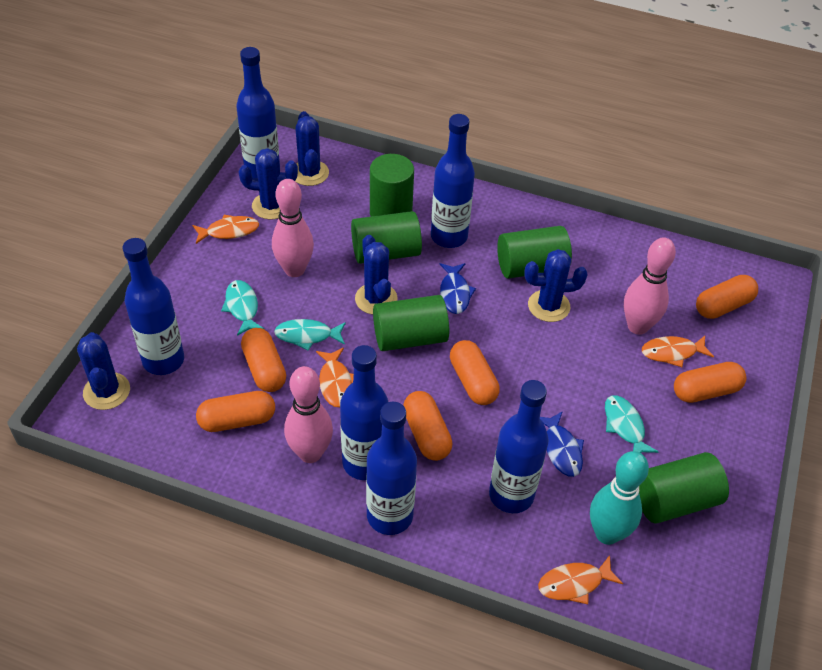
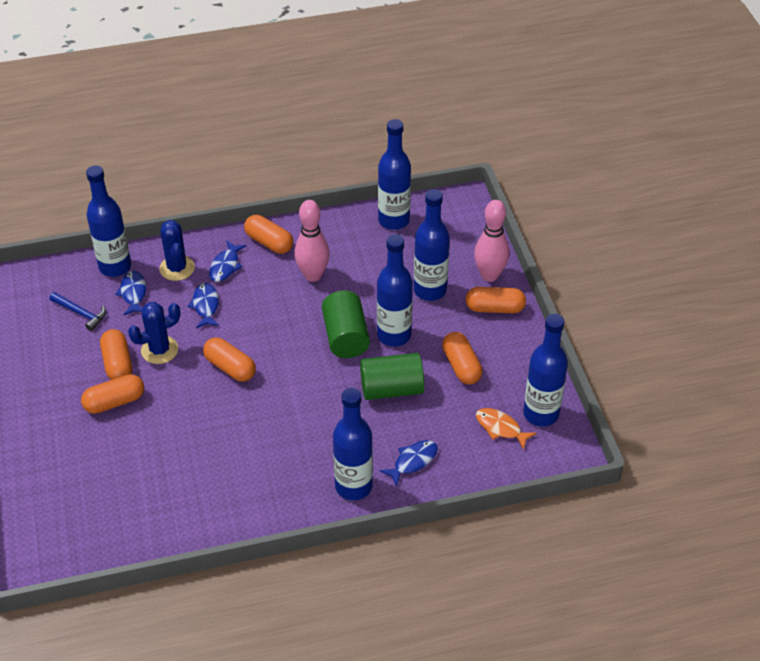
blue cactus: 5 -> 2
blue fish: 2 -> 4
blue hammer: 0 -> 1
green cylinder: 5 -> 2
orange fish: 4 -> 1
pink bowling pin: 3 -> 2
turquoise bowling pin: 1 -> 0
turquoise fish: 3 -> 0

